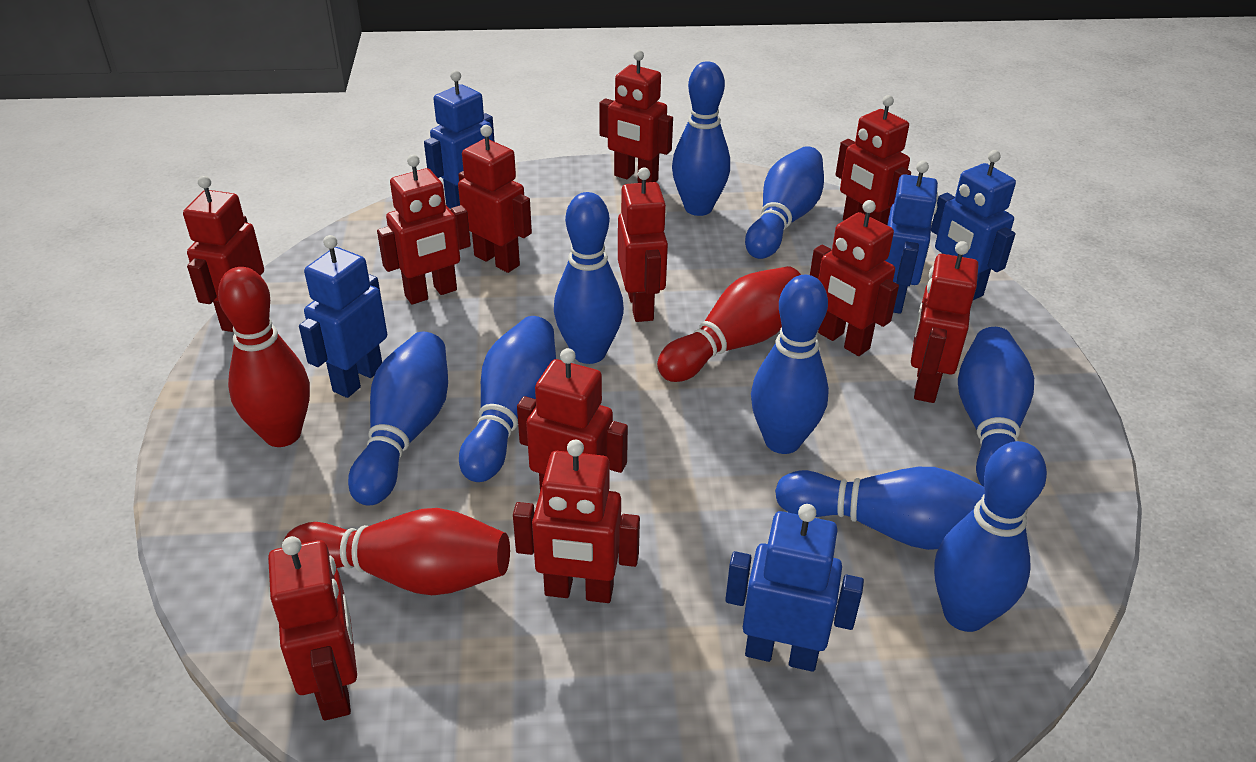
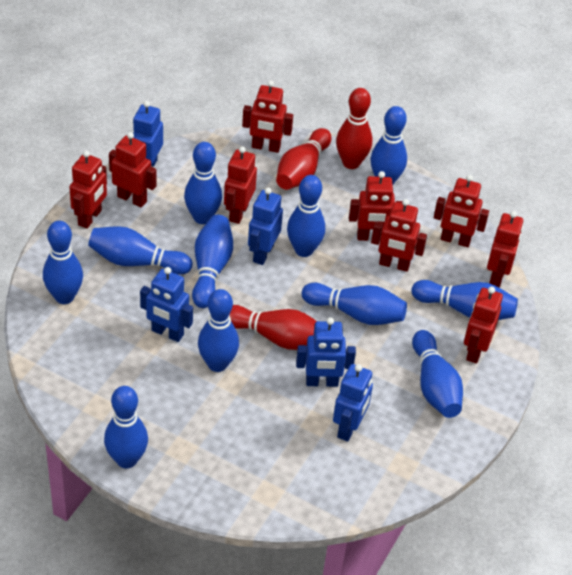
blue bowling pin: 9 -> 11
red robot: 11 -> 9

